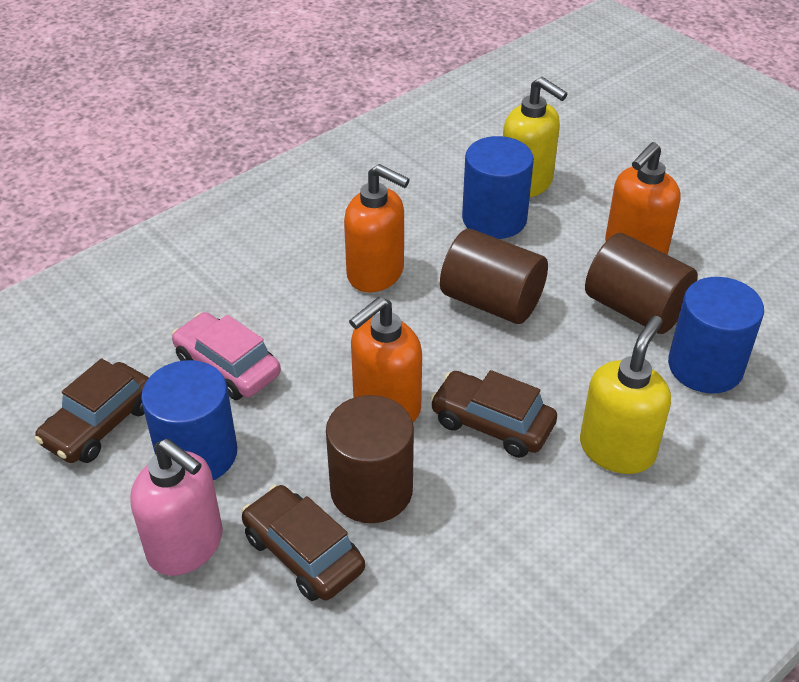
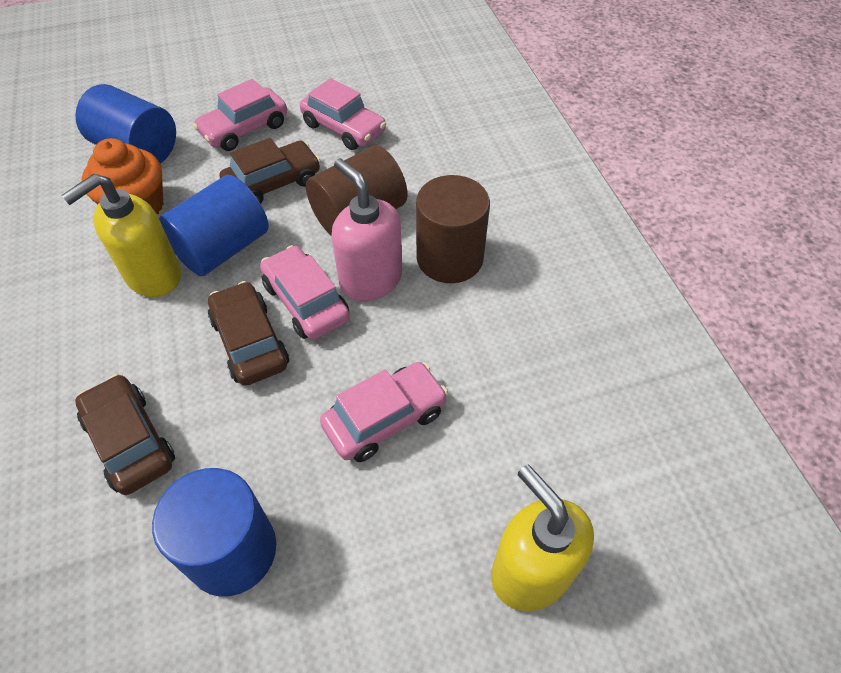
brown cylinder: 3 -> 2
orange cupcake: 0 -> 1
orange soap dispenser: 3 -> 0
pink car: 1 -> 4

